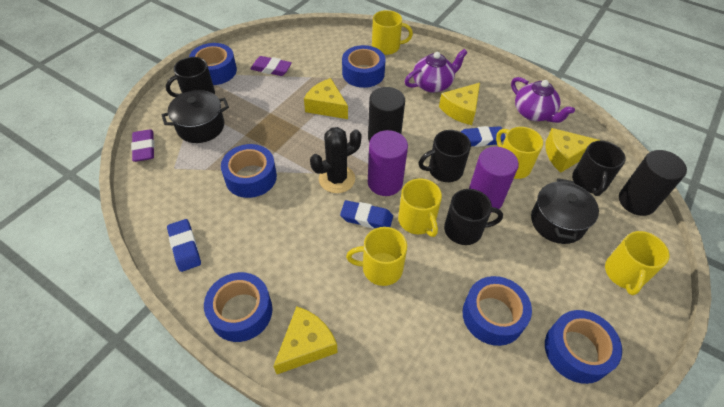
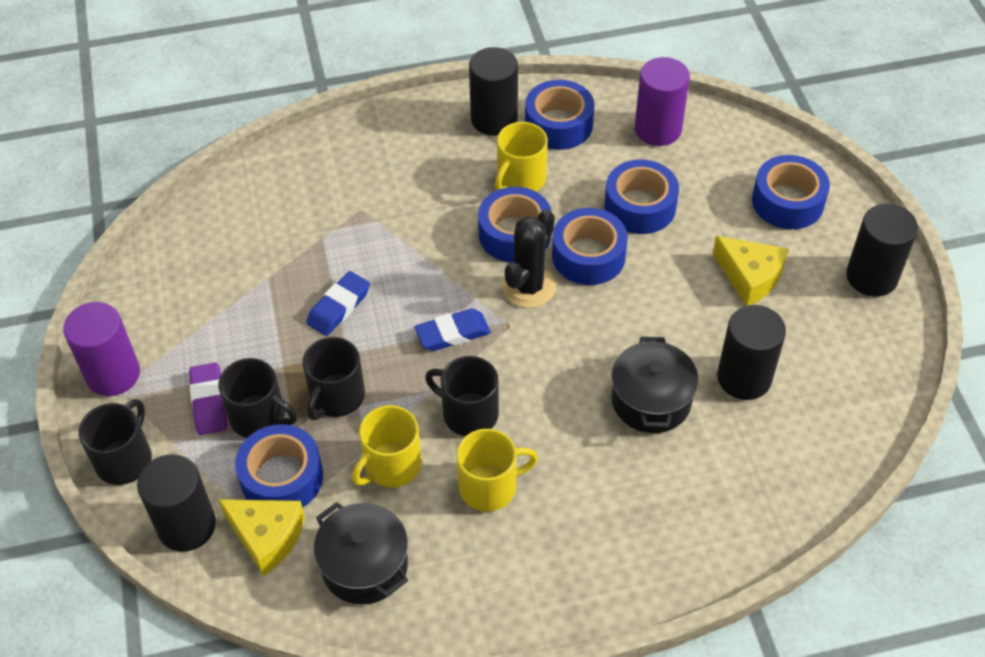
black cylinder: 2 -> 4
blue eraser: 3 -> 2
purple eraser: 2 -> 1
purple teapot: 2 -> 0
yellow cheese: 4 -> 2
yellow mug: 5 -> 3

